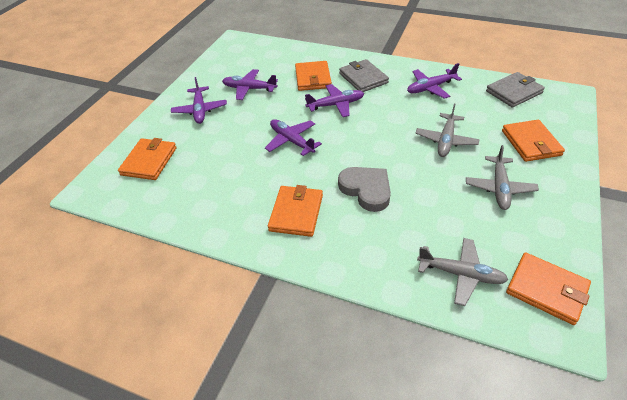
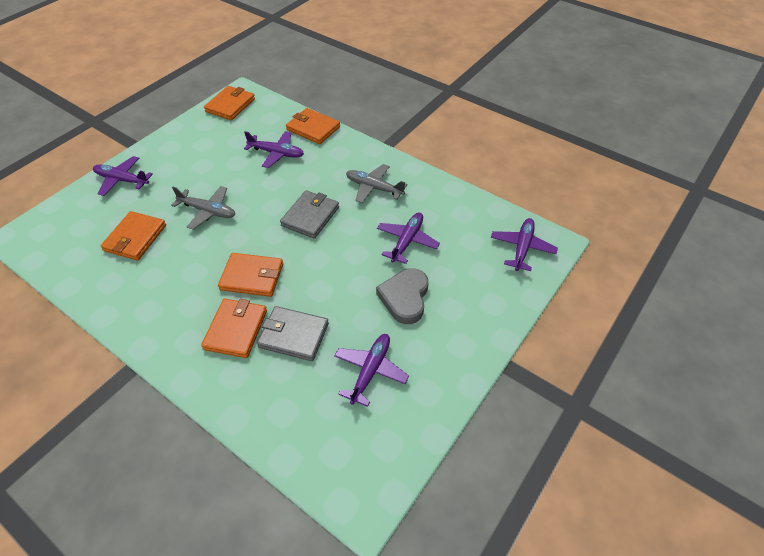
grey plane: 3 -> 2

